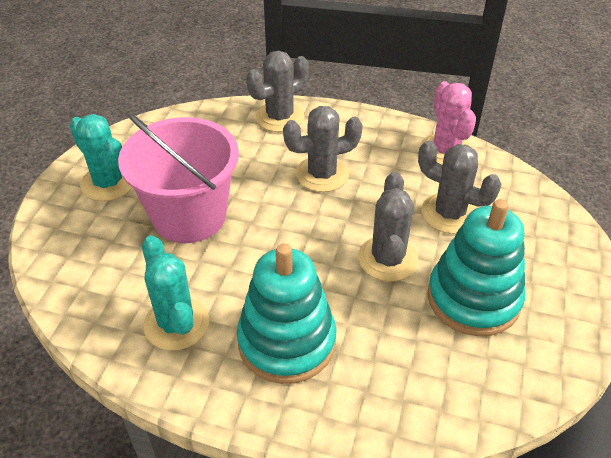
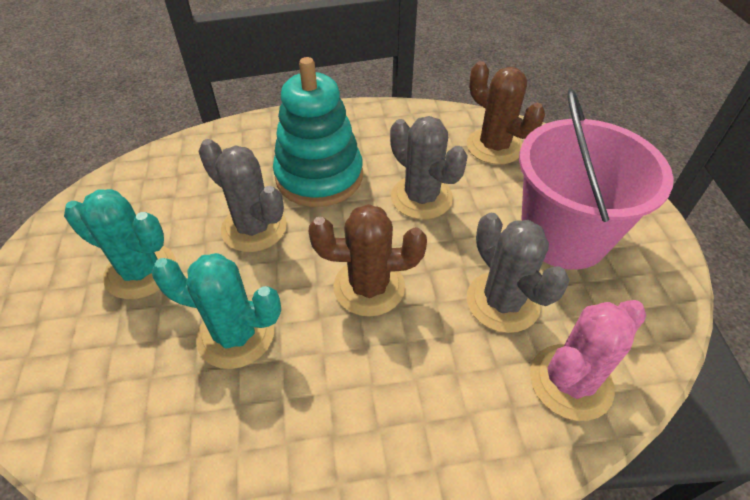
brown cactus: 0 -> 2
grey cactus: 4 -> 3
turquoise stacking toy: 2 -> 1

